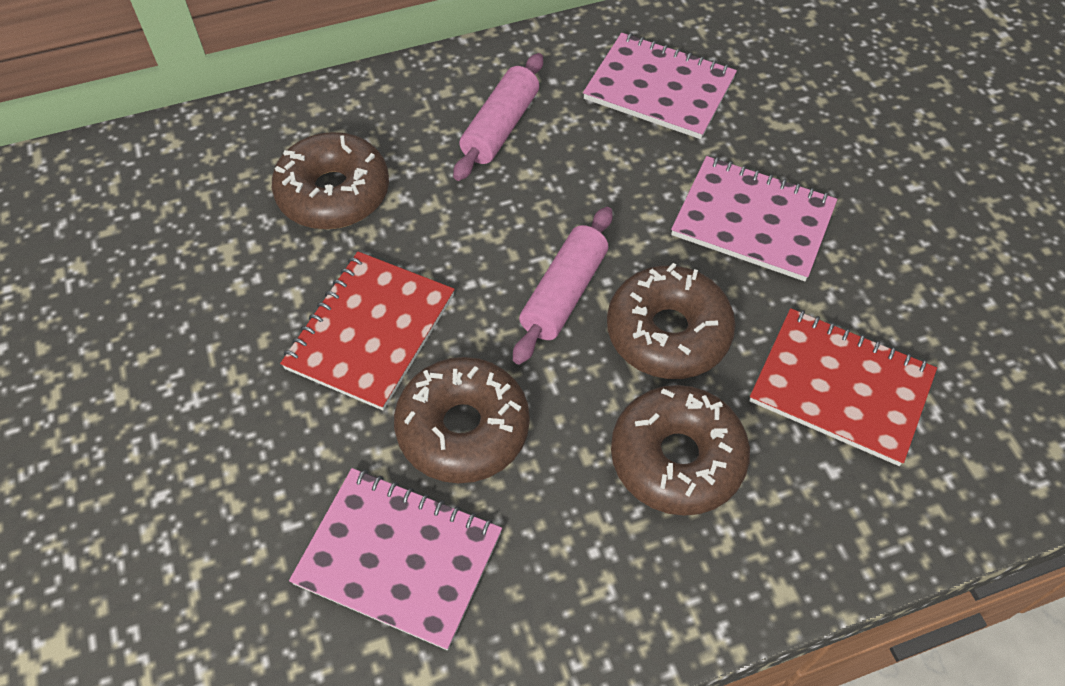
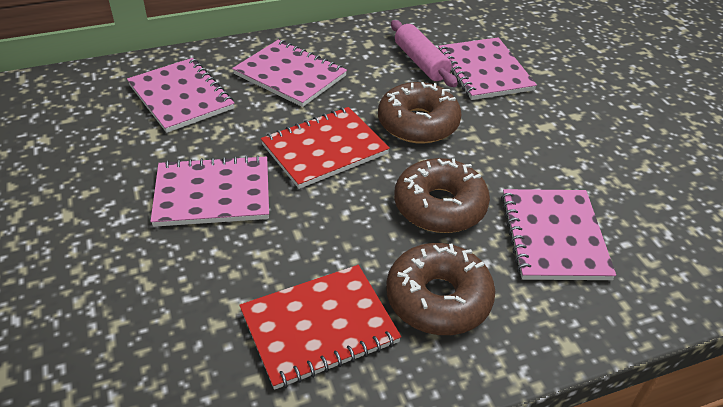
brown donut: 4 -> 3
pink notebook: 3 -> 5
pink rolling pin: 2 -> 1

